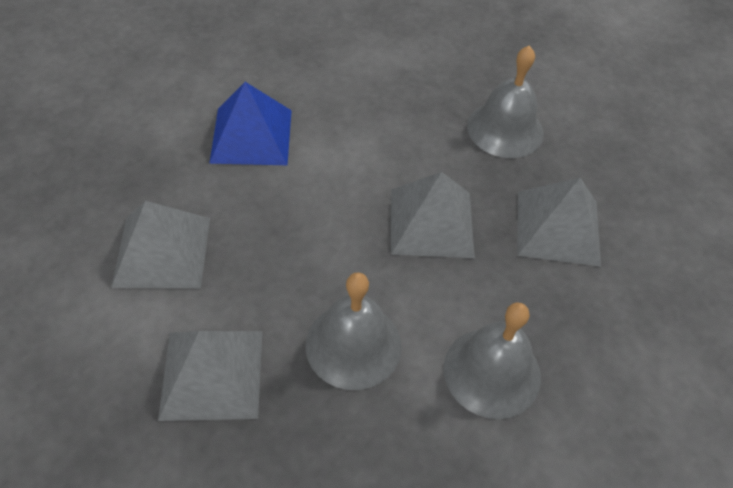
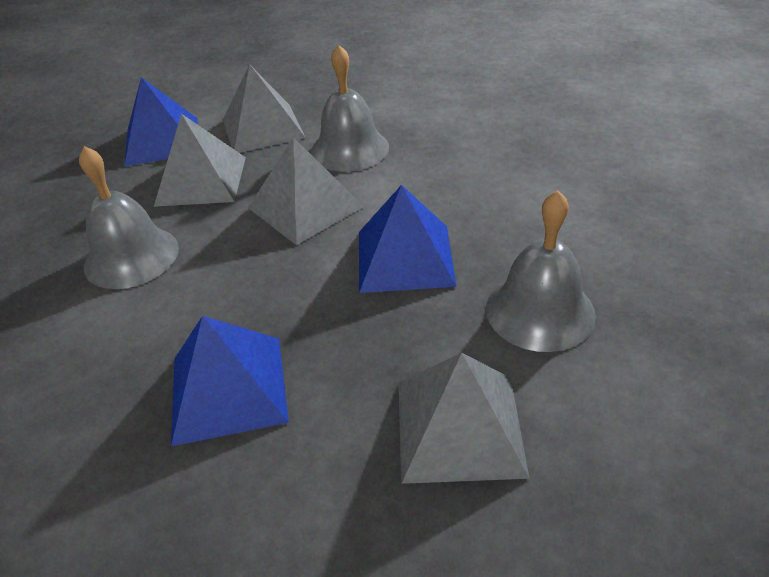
blue pyramid: 1 -> 3

